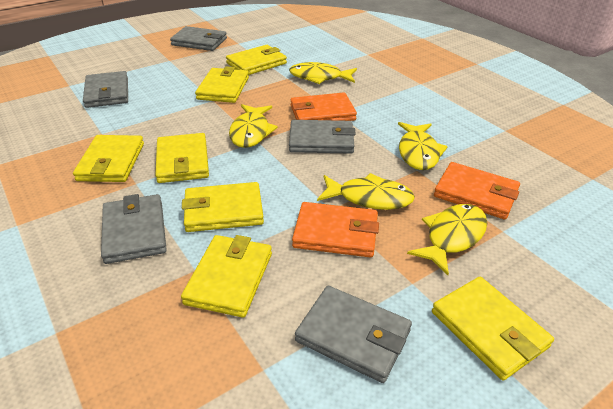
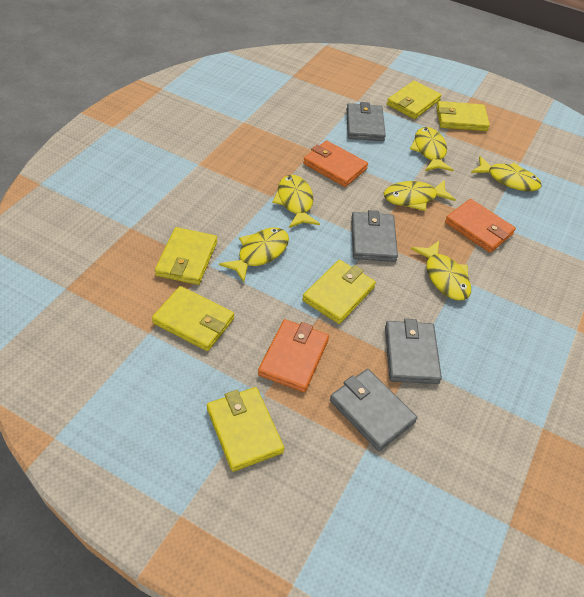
grey wallet: 5 -> 4
yellow fish: 5 -> 6
yellow wallet: 7 -> 6

